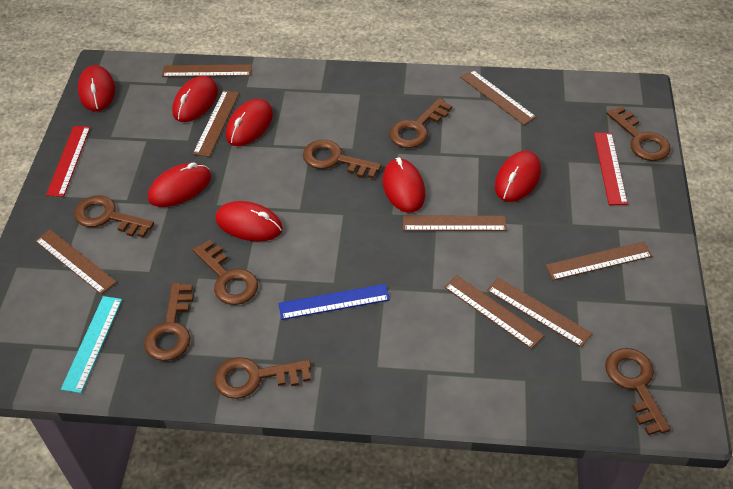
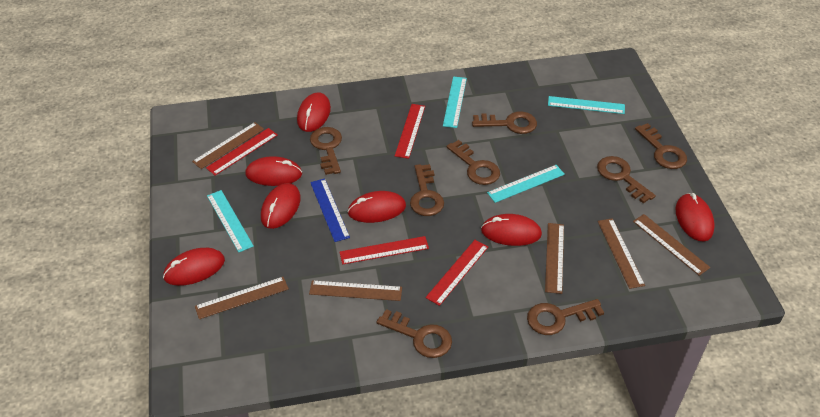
brown ruler: 8 -> 6
red ruler: 2 -> 4
turquoise ruler: 1 -> 4

